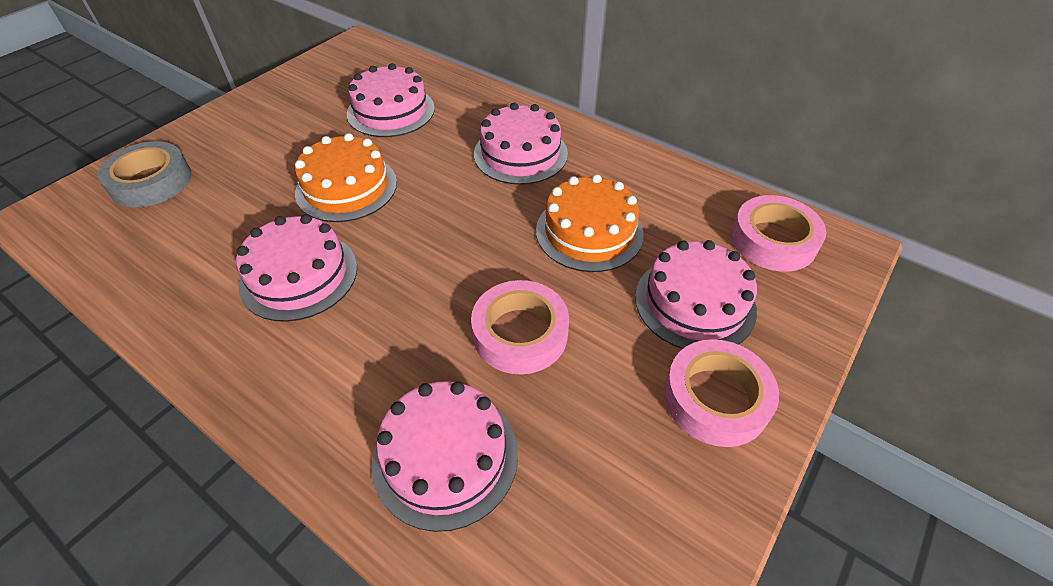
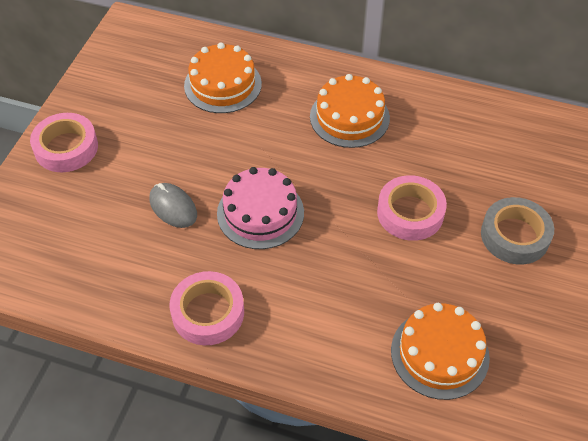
grey mouse: 0 -> 1
orange cake: 2 -> 3
pink cake: 5 -> 1

